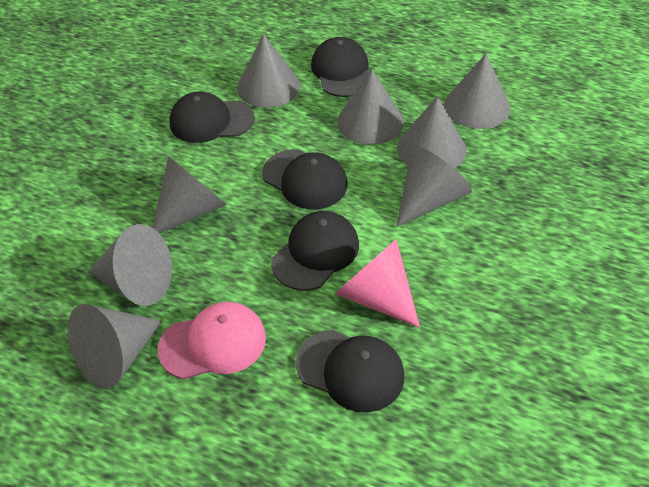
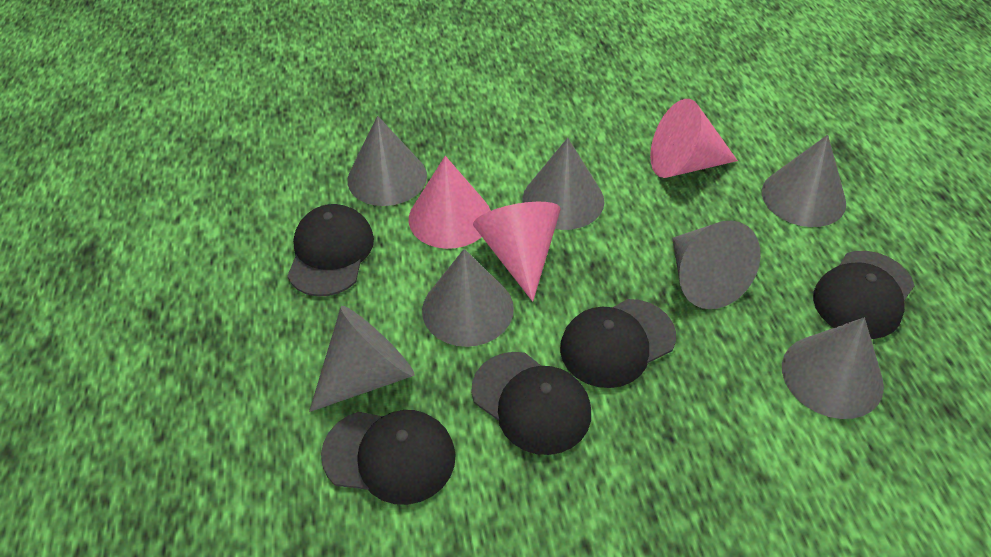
grey cone: 8 -> 7
pink cap: 1 -> 0
pink cone: 1 -> 3

